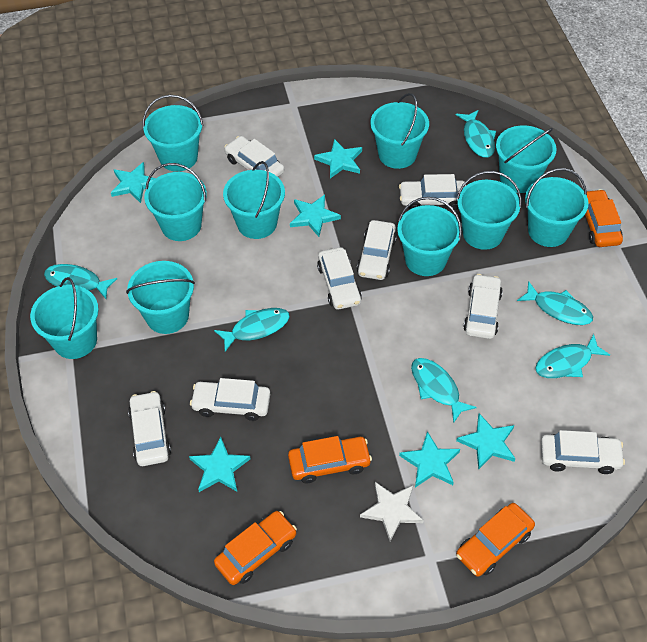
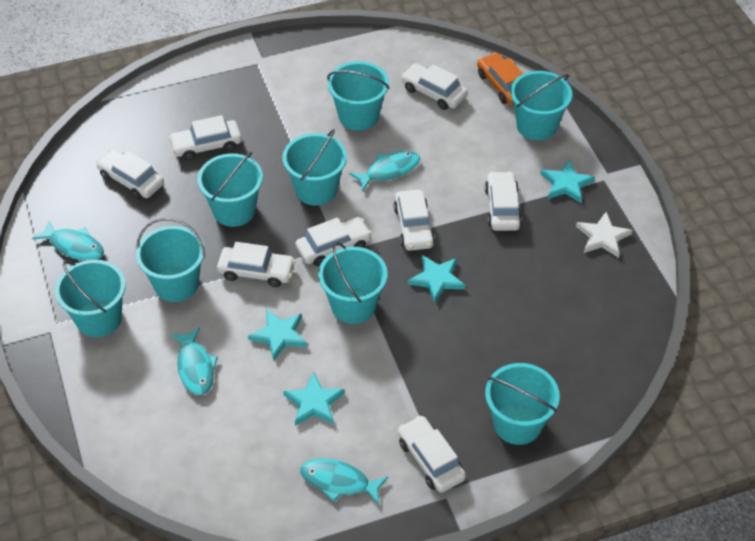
orange car: 4 -> 1
turquoise bucket: 10 -> 8
turquoise fish: 6 -> 4
turquoise star: 6 -> 4

